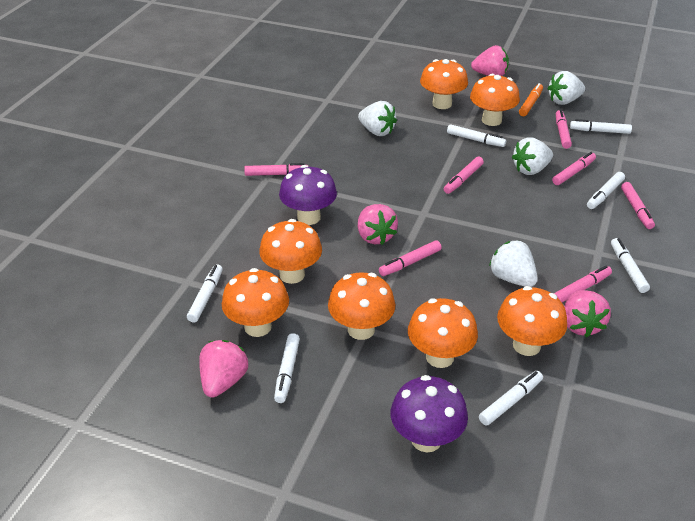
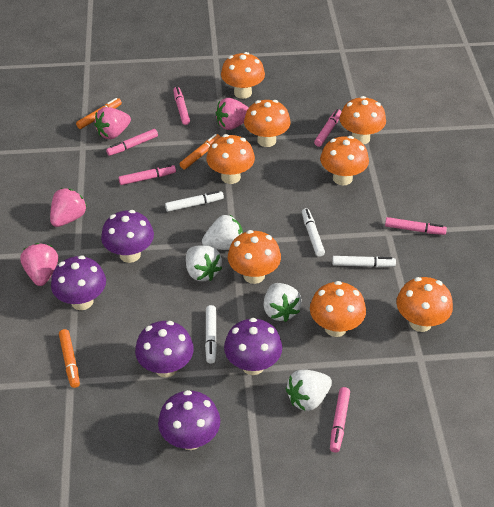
orange marker: 1 -> 3
orange mushroom: 7 -> 8
pink marker: 7 -> 6
purple mushroom: 2 -> 5
white marker: 7 -> 4

